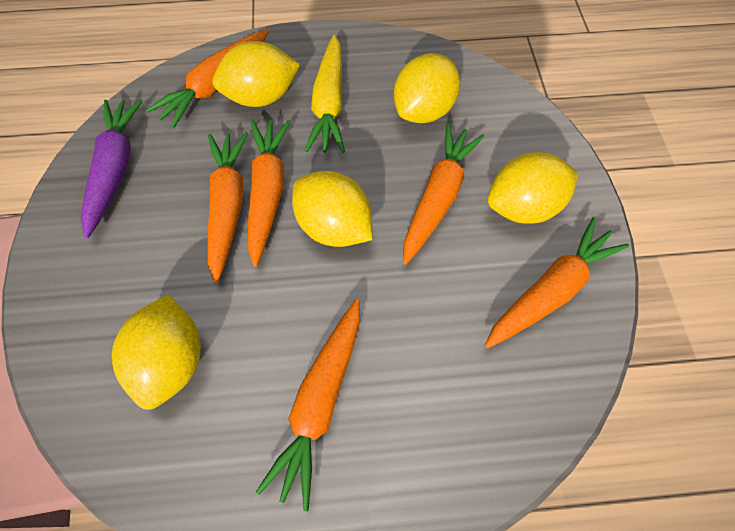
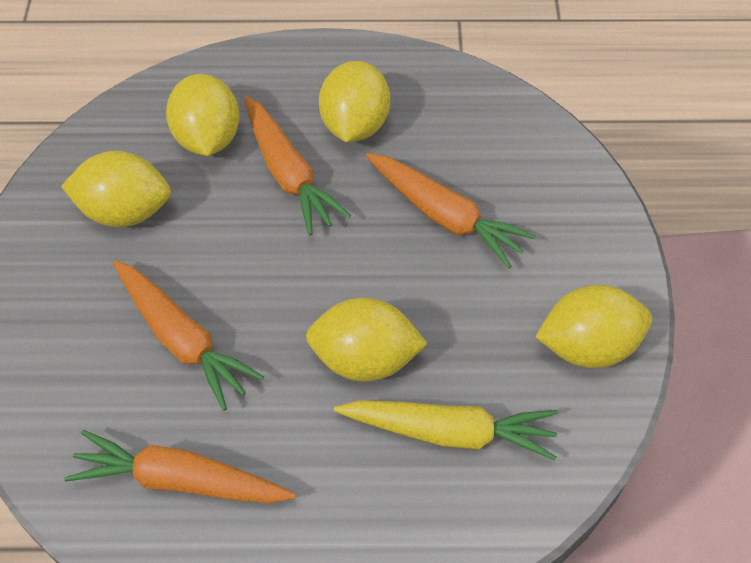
orange carrot: 6 -> 4
purple carrot: 1 -> 0

